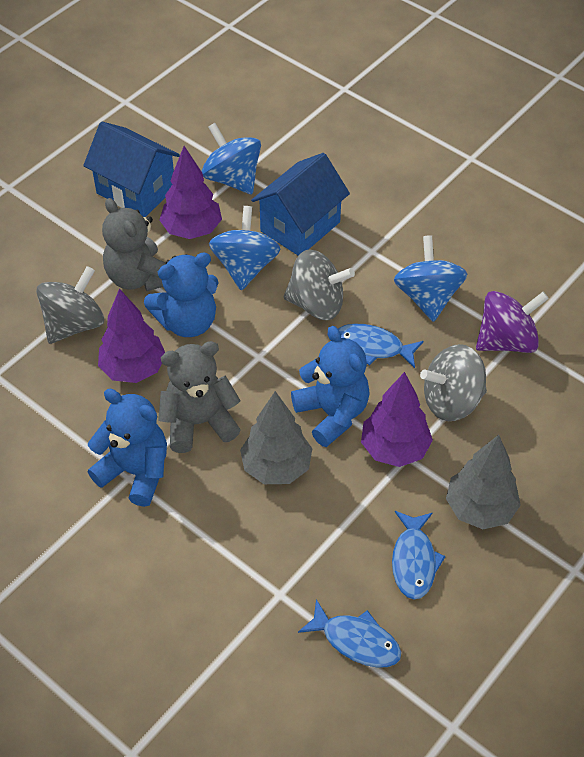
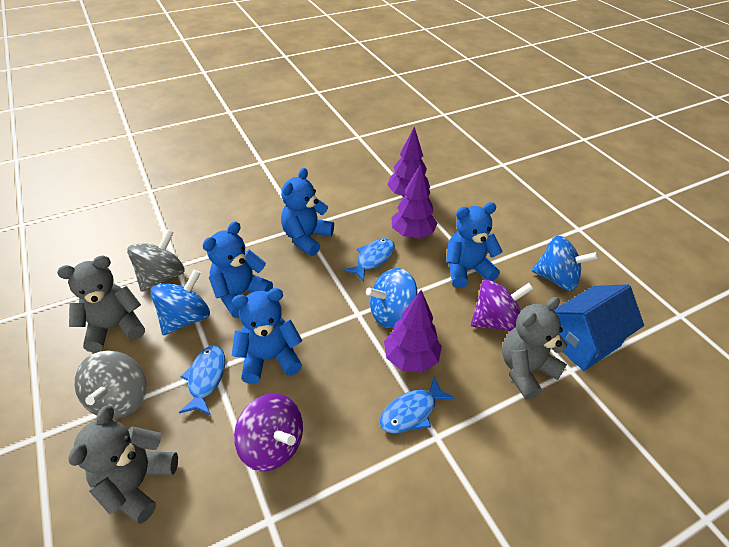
blue house: 2 -> 1
blue teddy bear: 3 -> 4
grey spinning top: 3 -> 2
grey teddy bear: 2 -> 3
grey tree: 2 -> 0
purple spinning top: 1 -> 2

